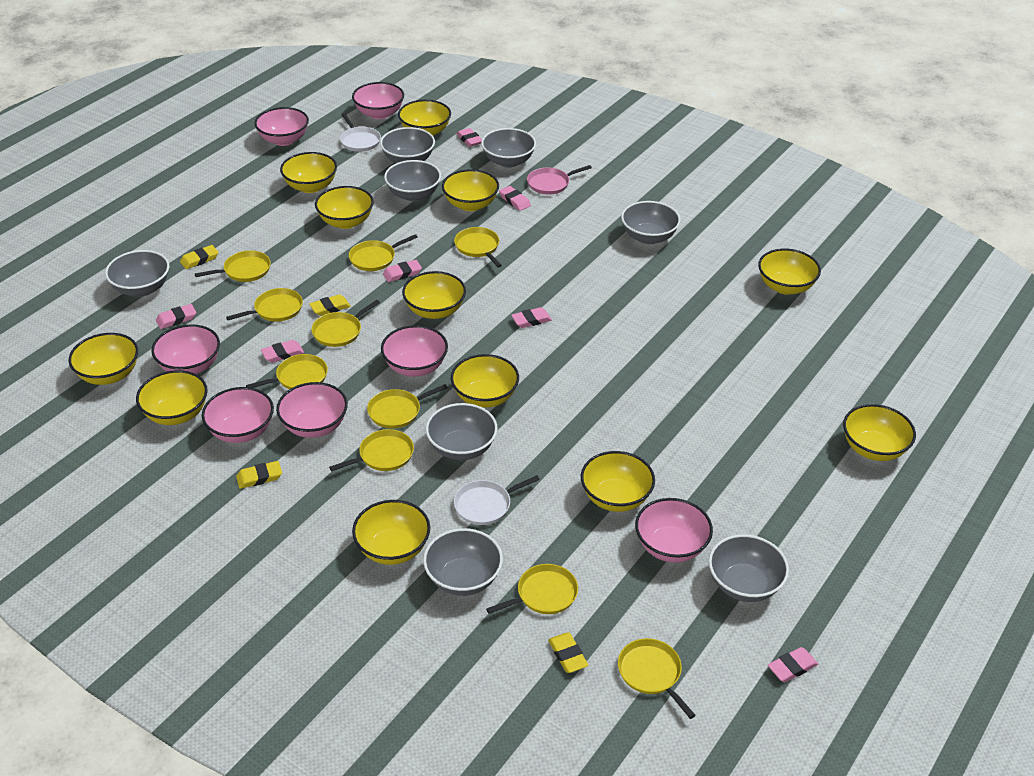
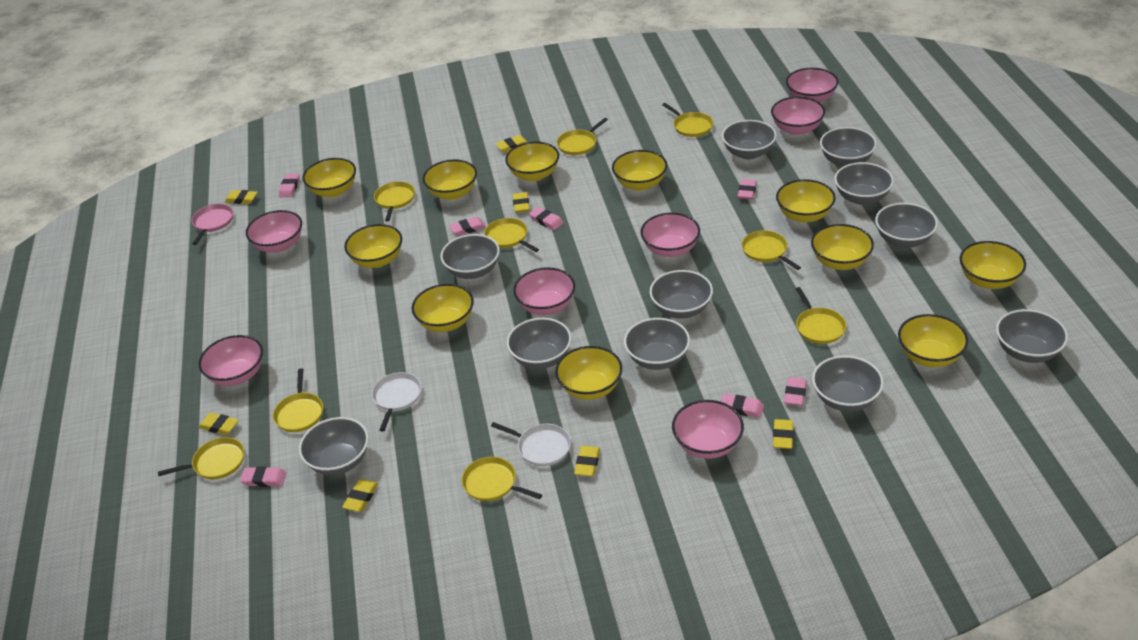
grey bowl: 8 -> 11
yellow bowl: 12 -> 11
yellow eraser: 4 -> 7
yellow pan: 10 -> 9

